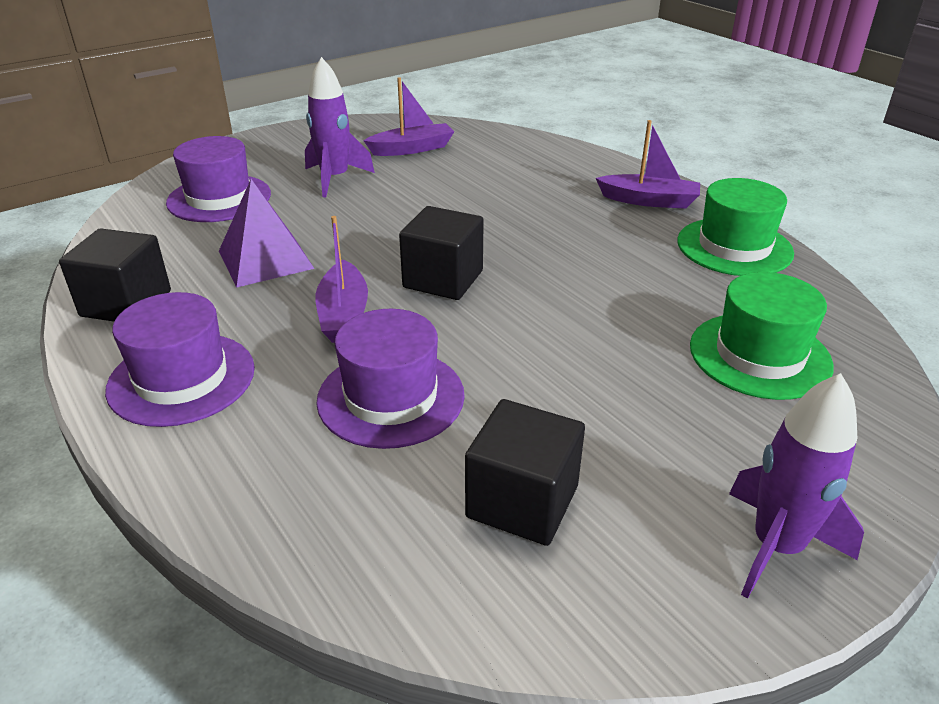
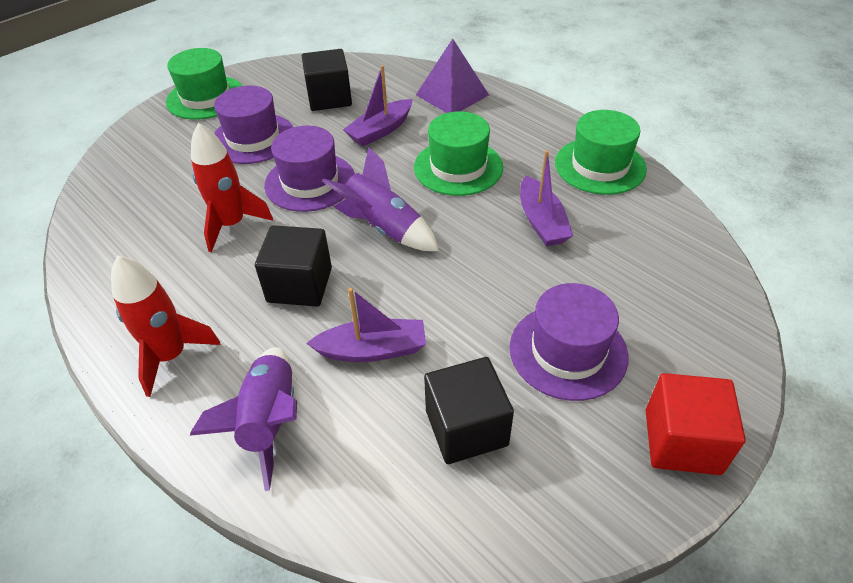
green hat: 2 -> 3
red cube: 0 -> 1
red rocket: 0 -> 2

